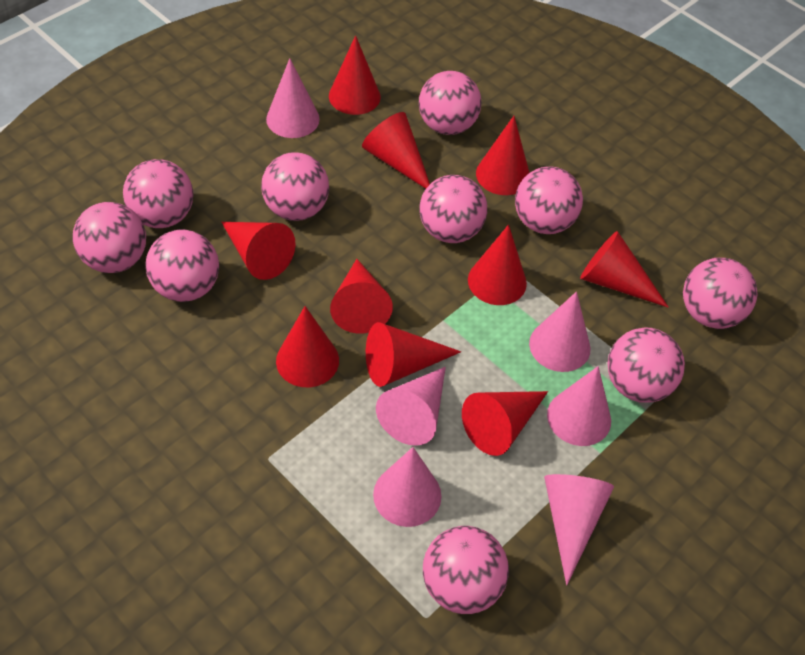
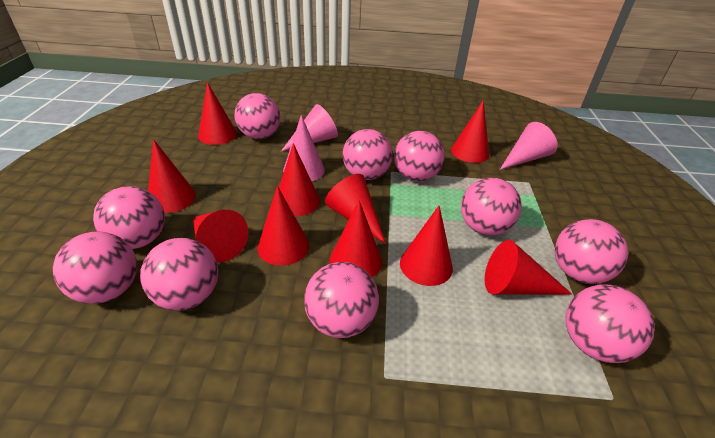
pink cone: 6 -> 3

